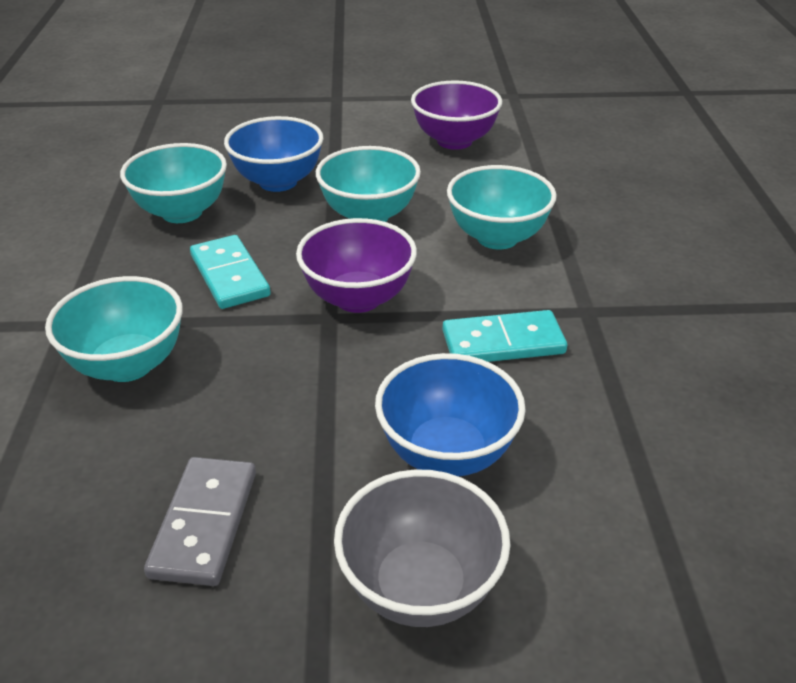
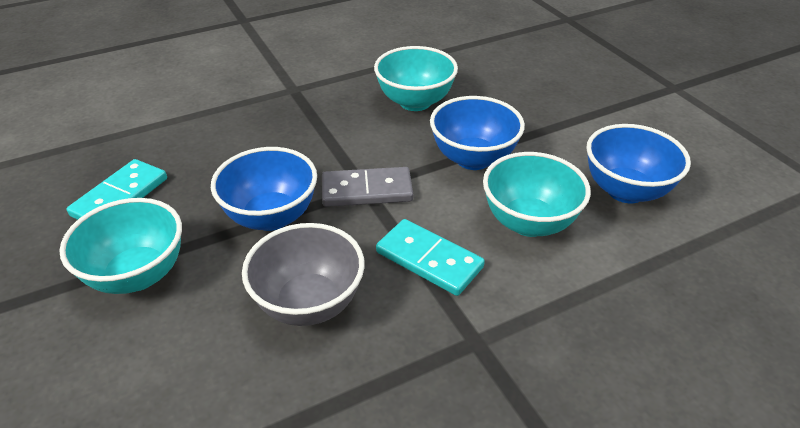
blue bowl: 2 -> 3
purple bowl: 2 -> 0
turquoise bowl: 4 -> 3

